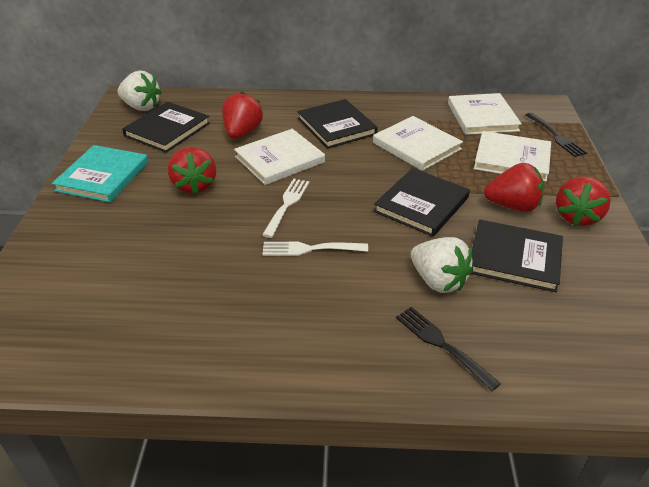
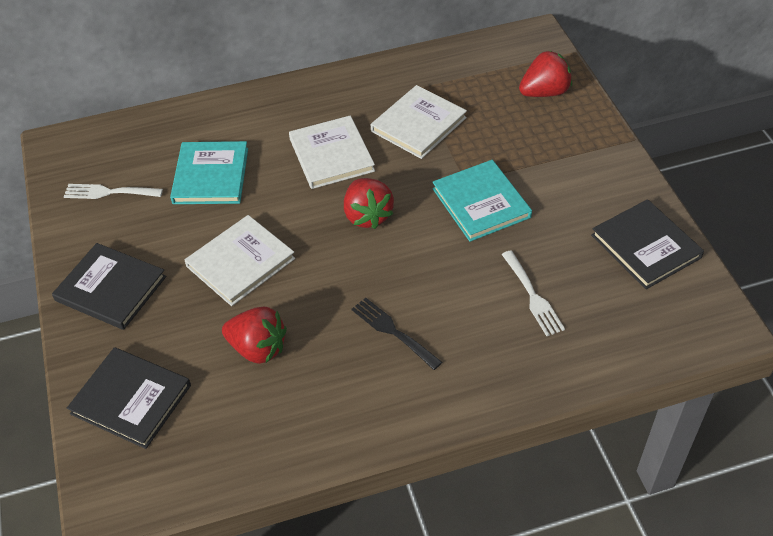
black book: 4 -> 3
black fork: 2 -> 1
red strawberry: 4 -> 3
turquoise book: 1 -> 2
white book: 4 -> 3
white strawberry: 2 -> 0

